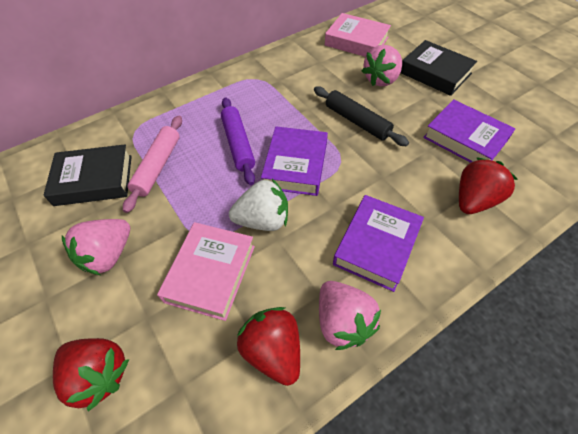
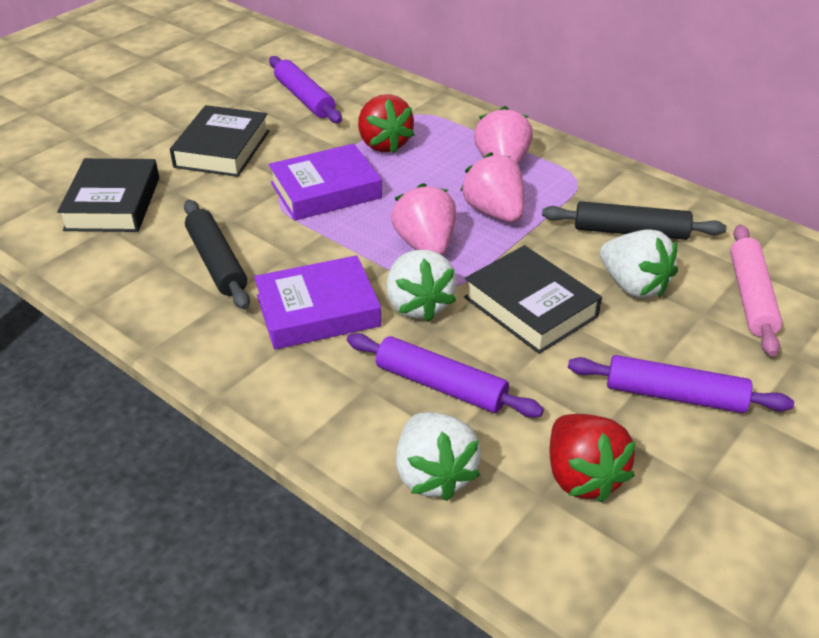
black book: 2 -> 3
black rolling pin: 1 -> 2
pink book: 2 -> 0
purple book: 3 -> 2
purple rolling pin: 1 -> 3
red strawberry: 3 -> 2
white strawberry: 1 -> 3

